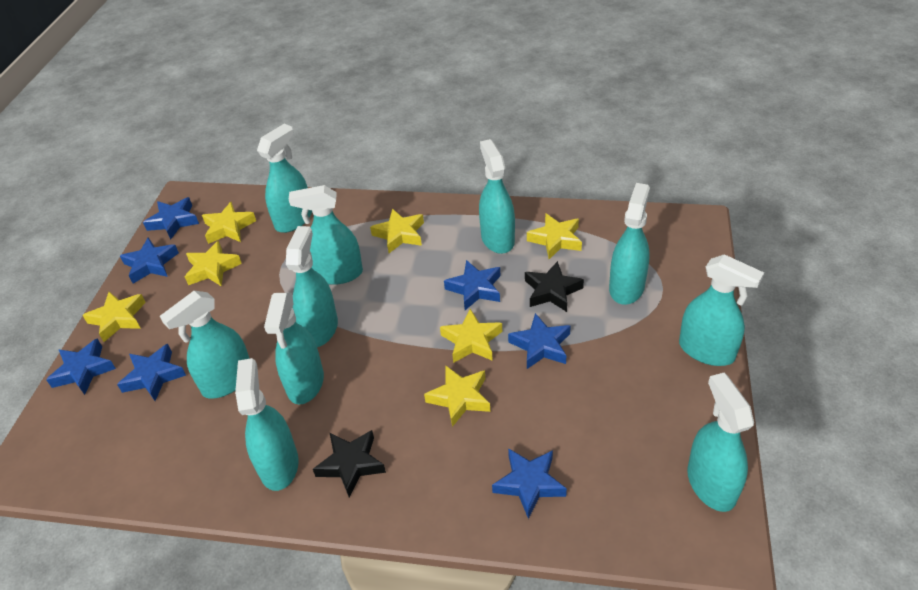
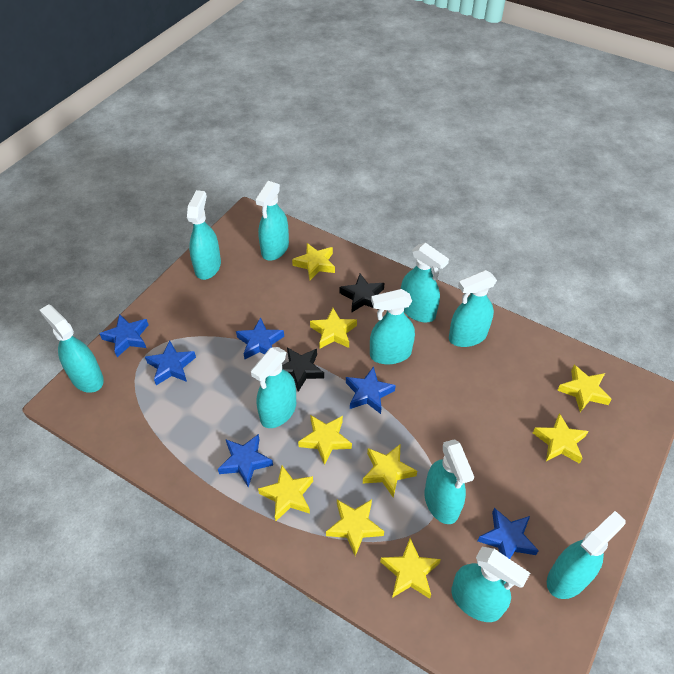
blue star: 7 -> 6
yellow star: 7 -> 9

